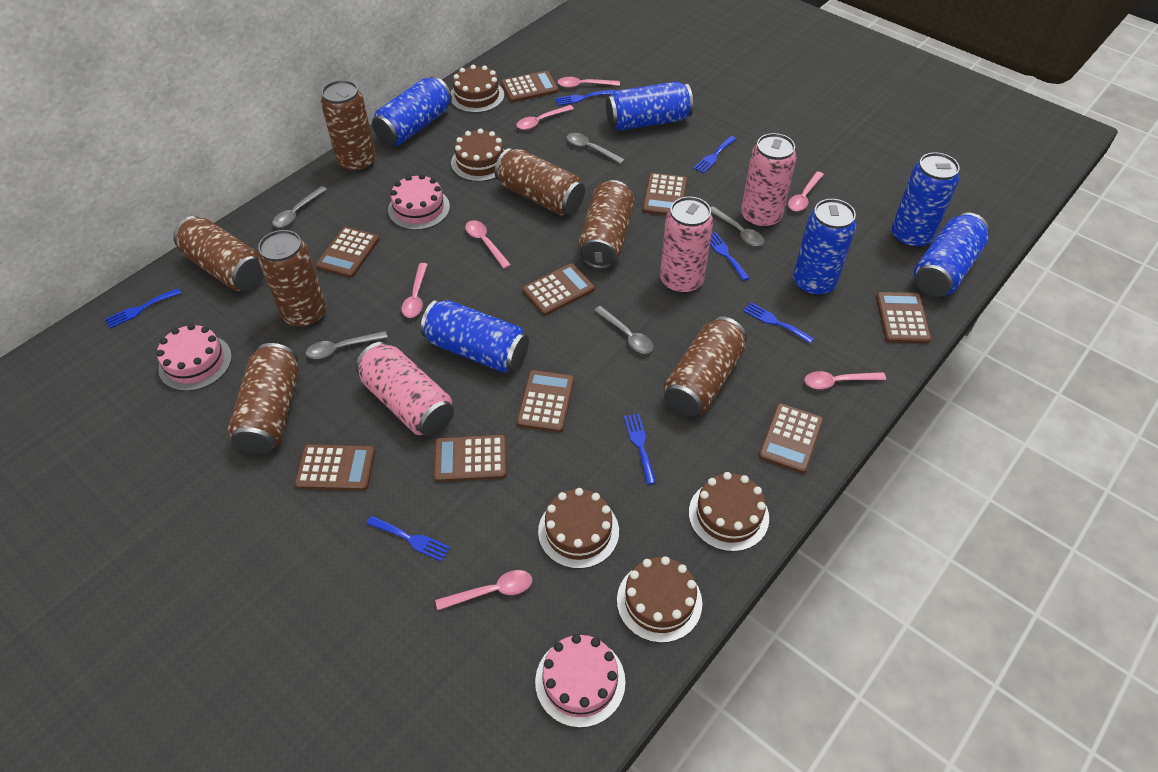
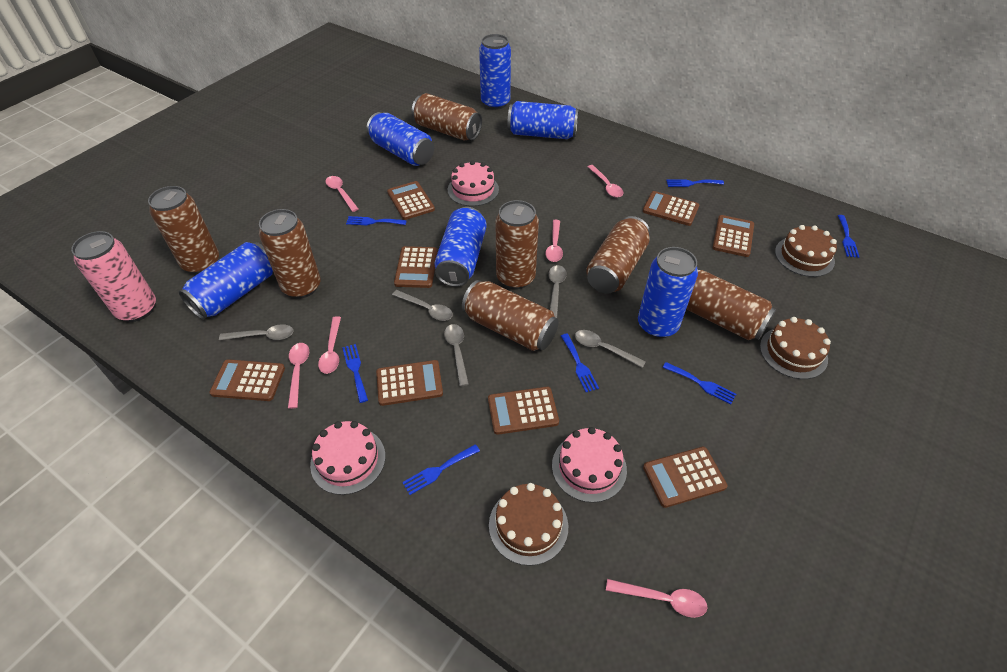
brown cake: 5 -> 3
brown calculator: 9 -> 8
pink can: 3 -> 1
pink spoon: 7 -> 6

